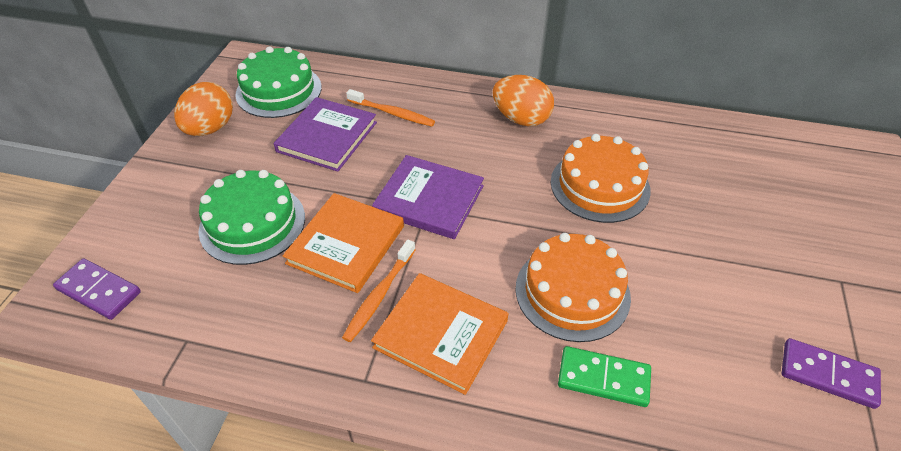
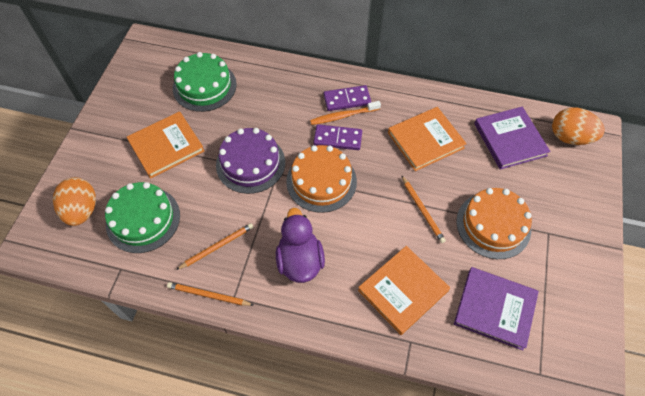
green domino: 1 -> 0
orange book: 2 -> 3
orange pencil: 0 -> 3
orange toothbrush: 2 -> 1
purple cake: 0 -> 1
purple duck: 0 -> 1

